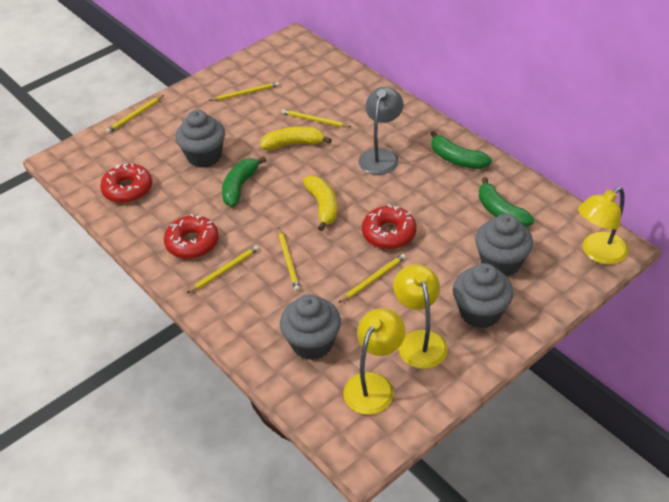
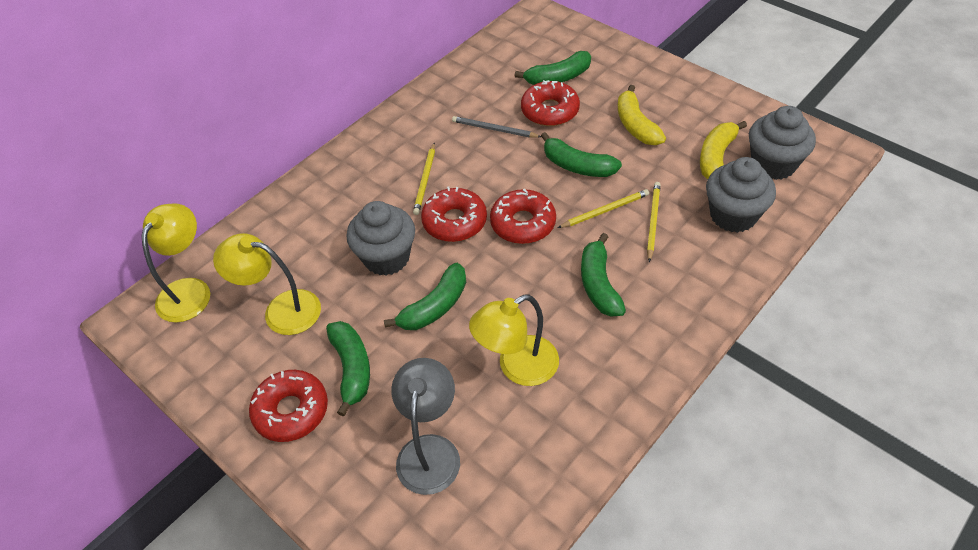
green banana: 3 -> 5
grey cupcake: 4 -> 3
grey pencil: 0 -> 1
red donut: 3 -> 4
yellow pencil: 6 -> 3

